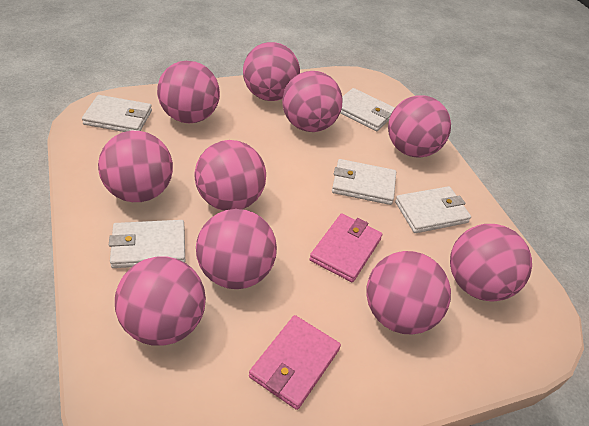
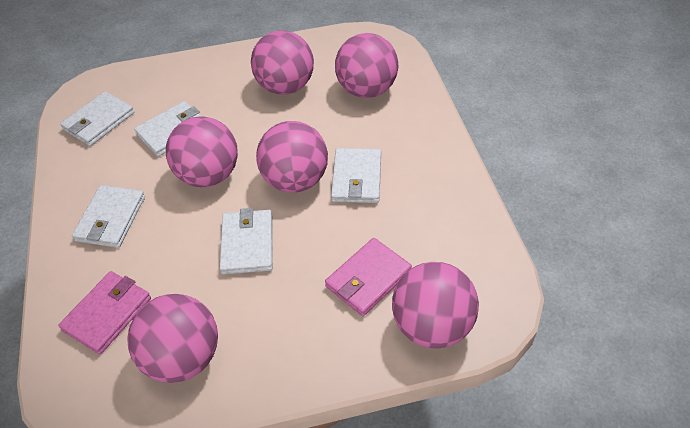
pink ball: 10 -> 6

